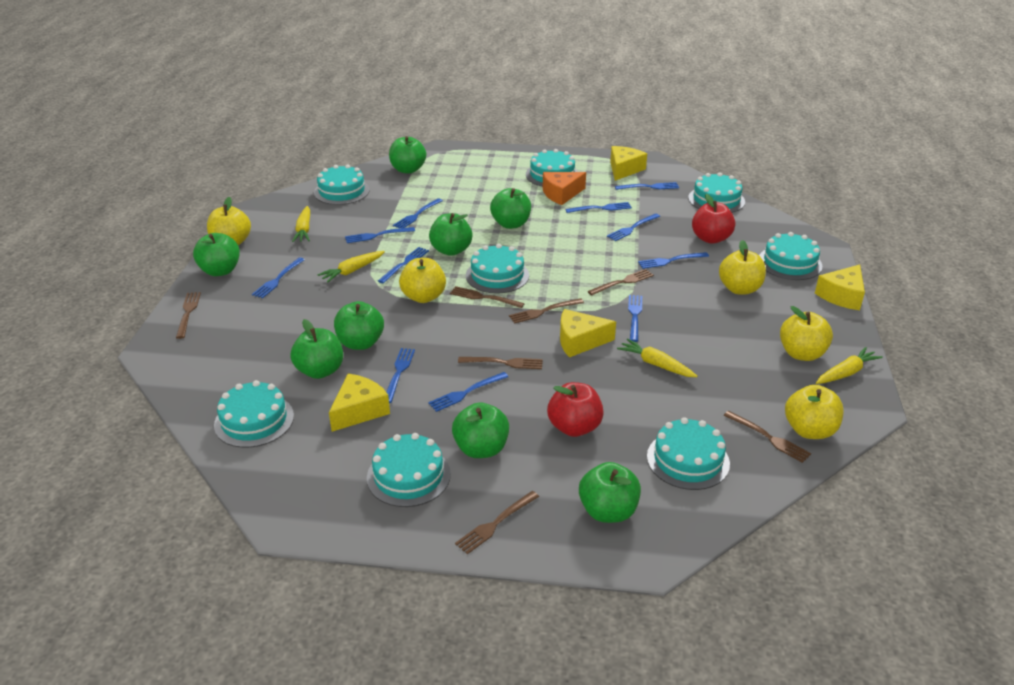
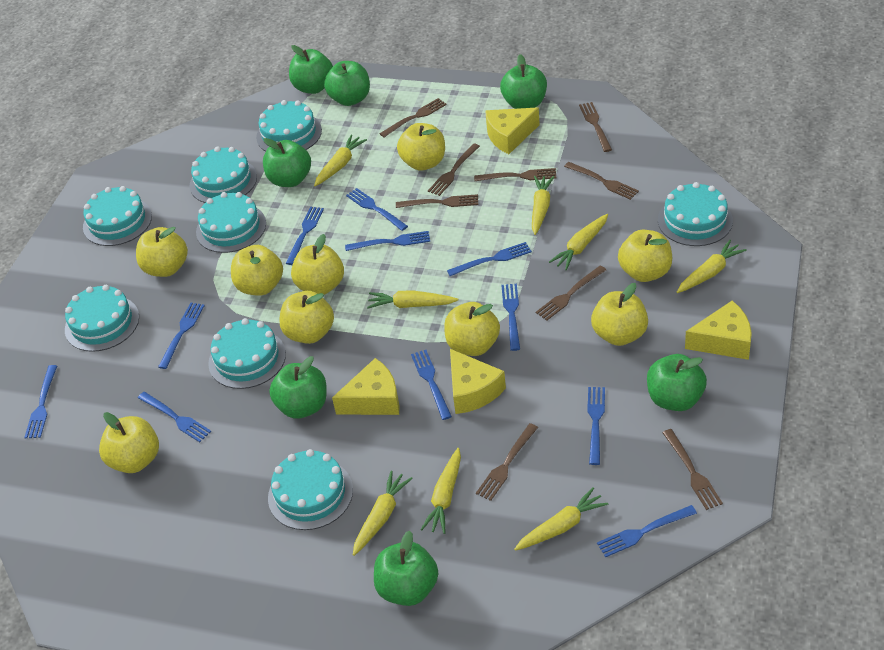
brown fork: 7 -> 9
green apple: 8 -> 7
orange cheese: 1 -> 0
red apple: 2 -> 0
yellow apple: 5 -> 9
yellow carrot: 4 -> 8

